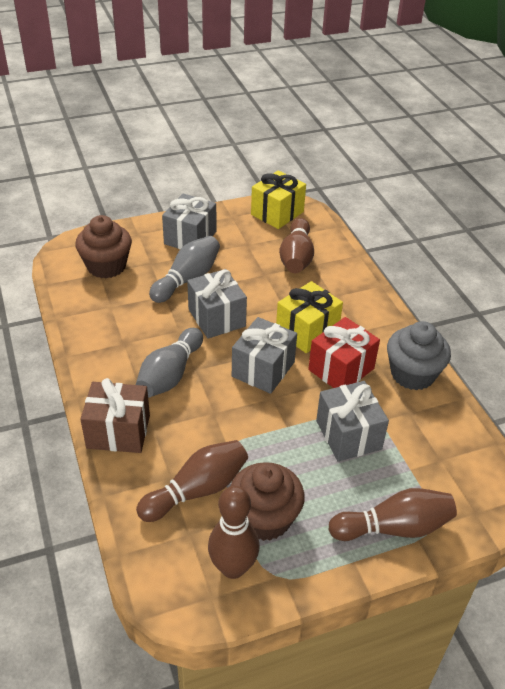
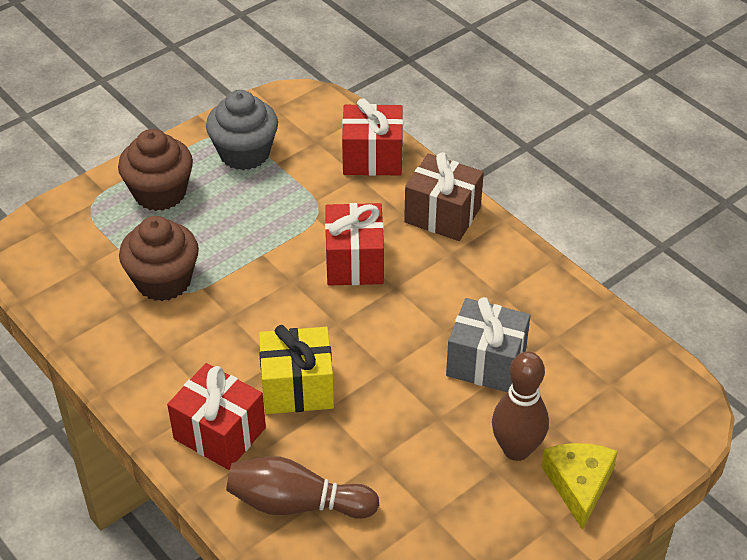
brown bowling pin: 4 -> 2
grey bowling pin: 2 -> 0
grey gift: 4 -> 1
red gift: 1 -> 3
yellow cheese: 0 -> 1
yellow gift: 2 -> 1

